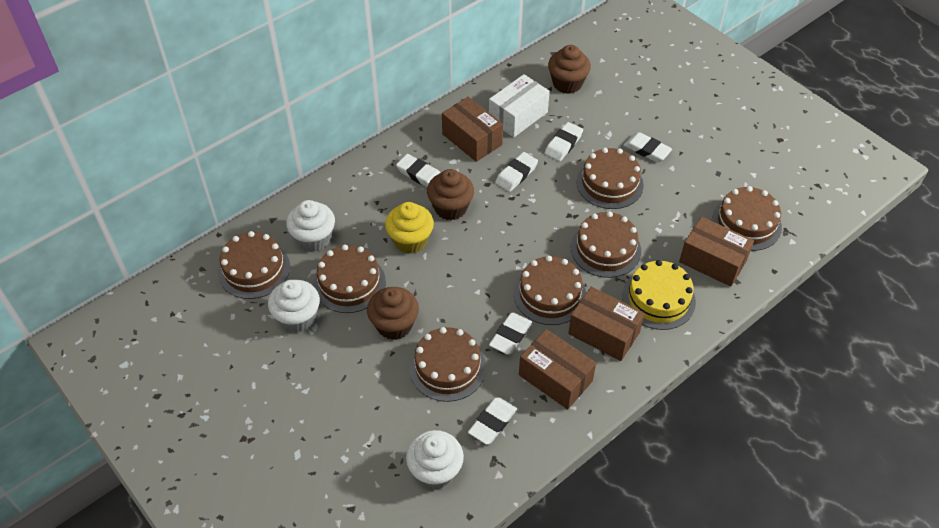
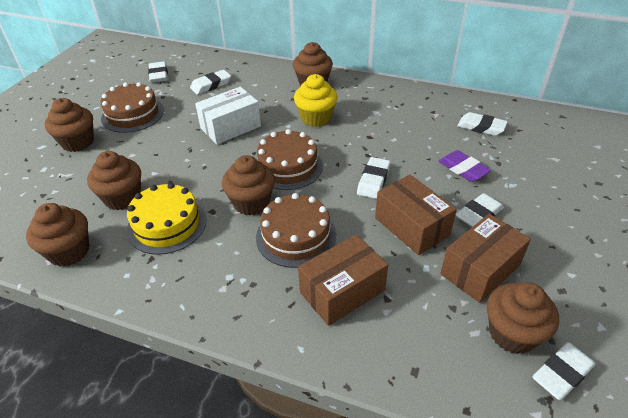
brown box: 4 -> 3
brown cake: 7 -> 3
brown cupcake: 3 -> 6
purple eraser: 0 -> 1
white cupcake: 3 -> 0

